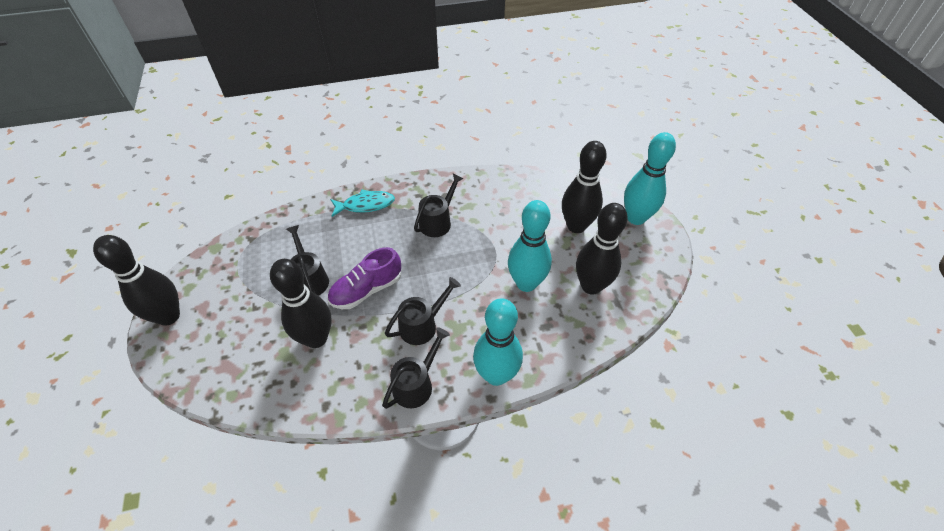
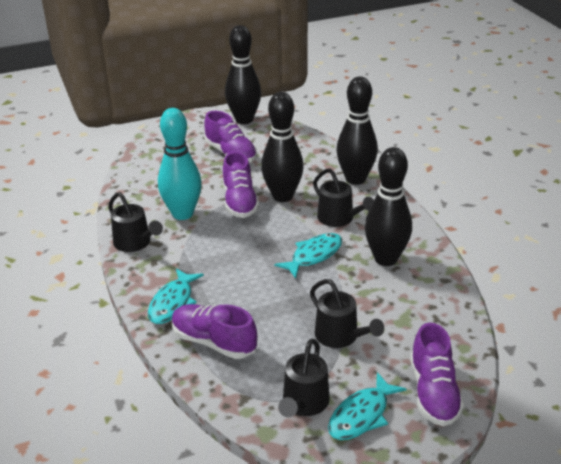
purple shoe: 1 -> 4
turquoise bowling pin: 3 -> 1
turquoise fish: 1 -> 3

